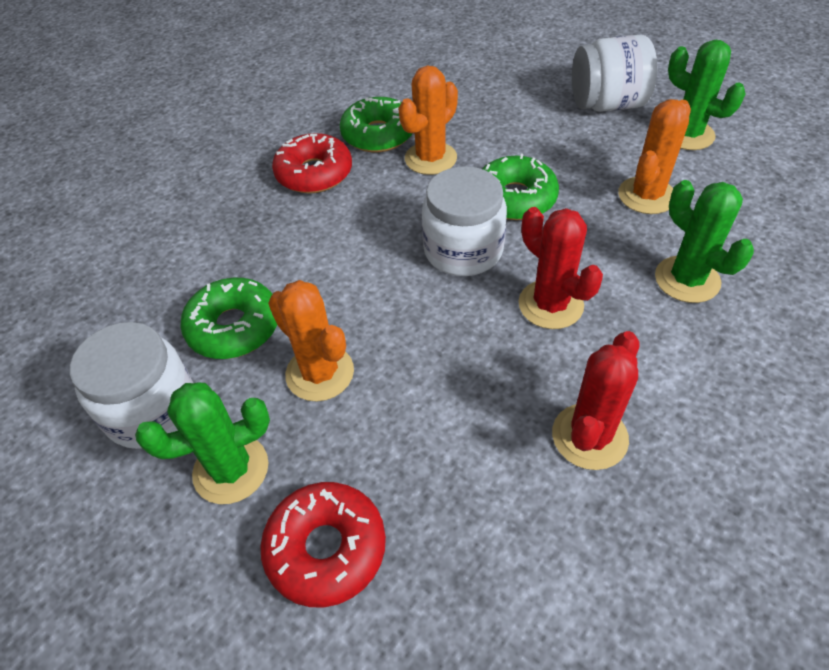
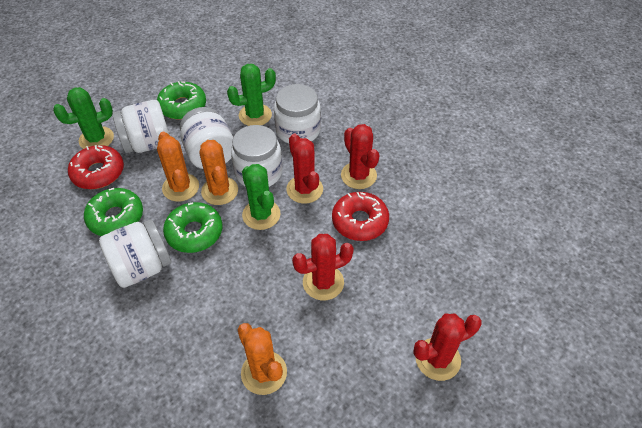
red cactus: 2 -> 4
white jar: 3 -> 5

